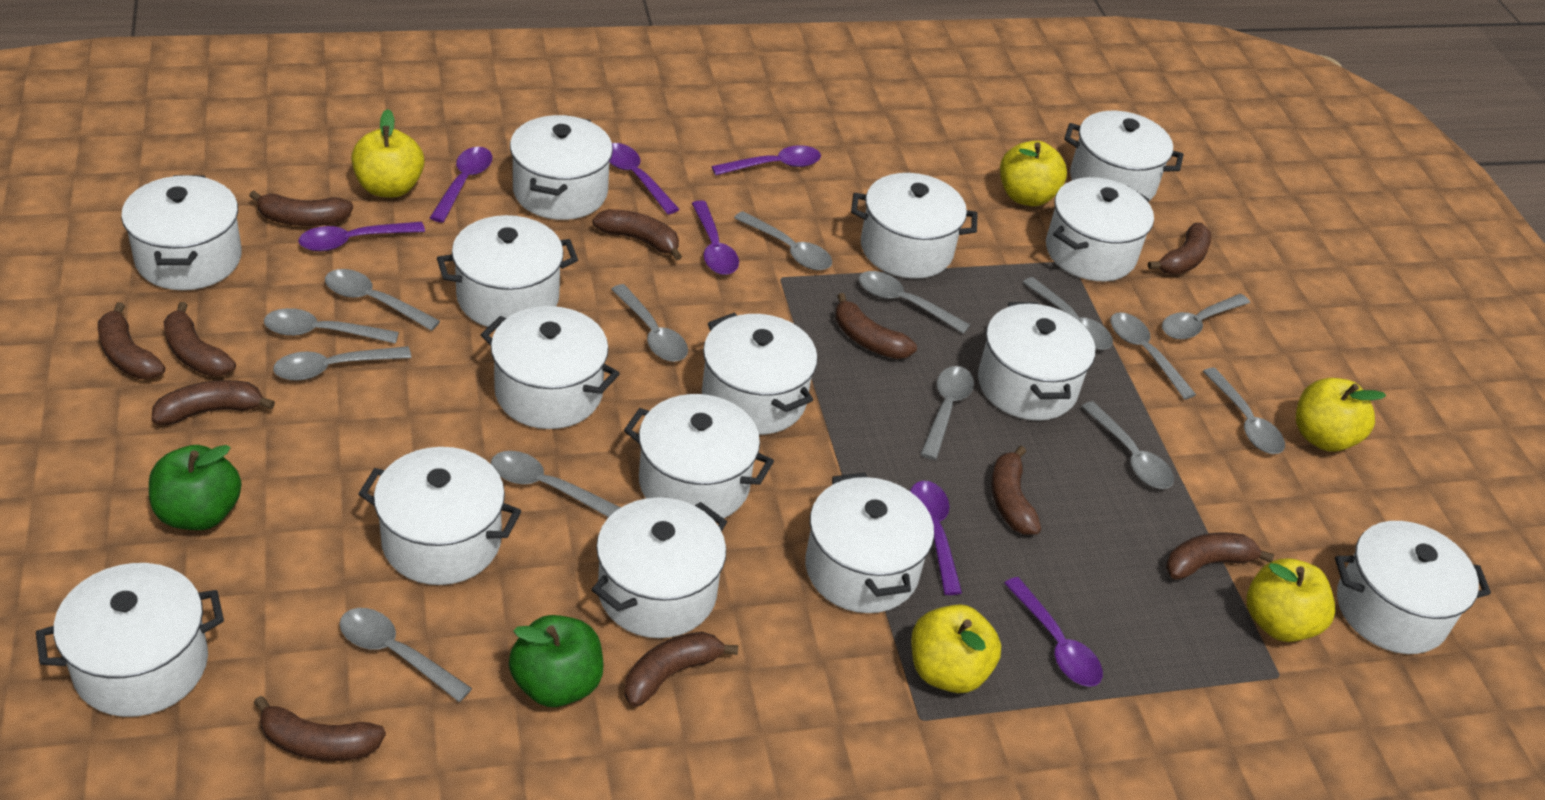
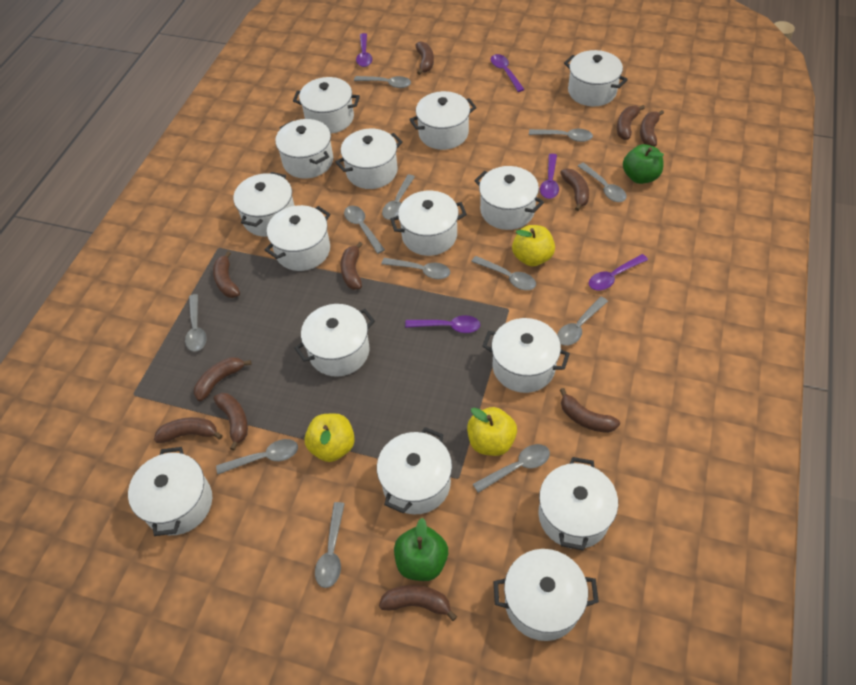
grey spoon: 14 -> 12
purple spoon: 7 -> 5
yellow apple: 5 -> 3

